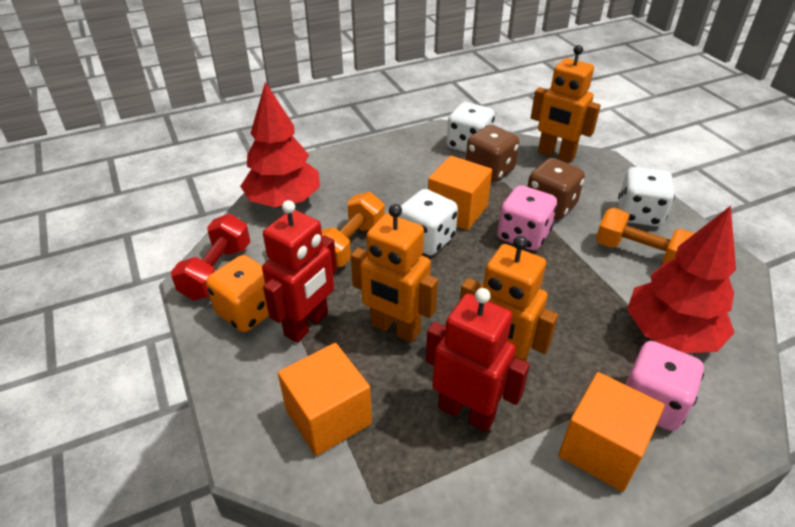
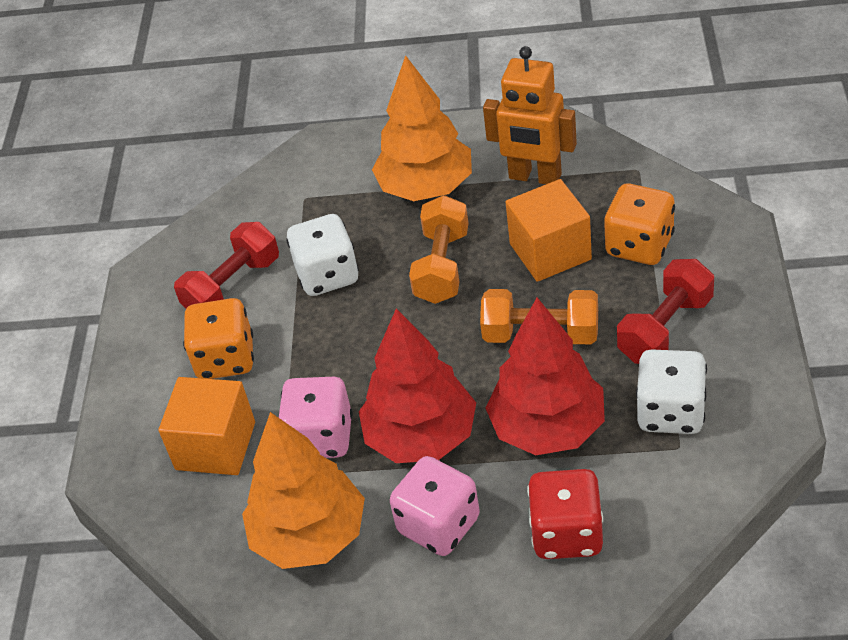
brown dice: 2 -> 0
orange cube: 3 -> 2
orange dice: 1 -> 2
orange robot: 3 -> 1
orange tree: 0 -> 2
red dice: 0 -> 1
red dumbbell: 1 -> 2
red robot: 2 -> 0
white dice: 3 -> 2

